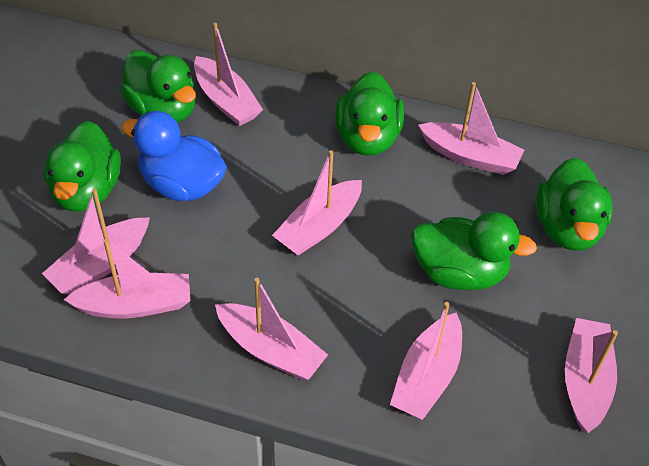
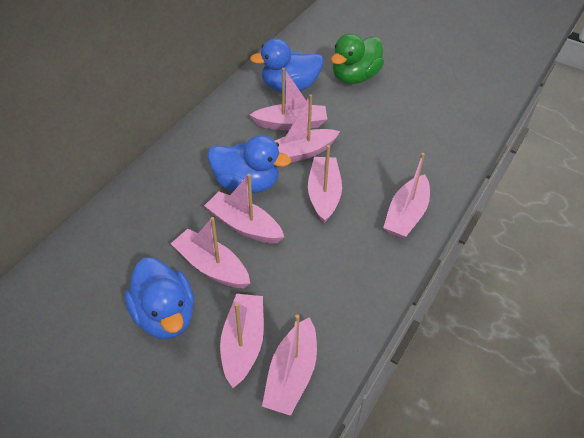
blue duck: 1 -> 3
green duck: 5 -> 1

